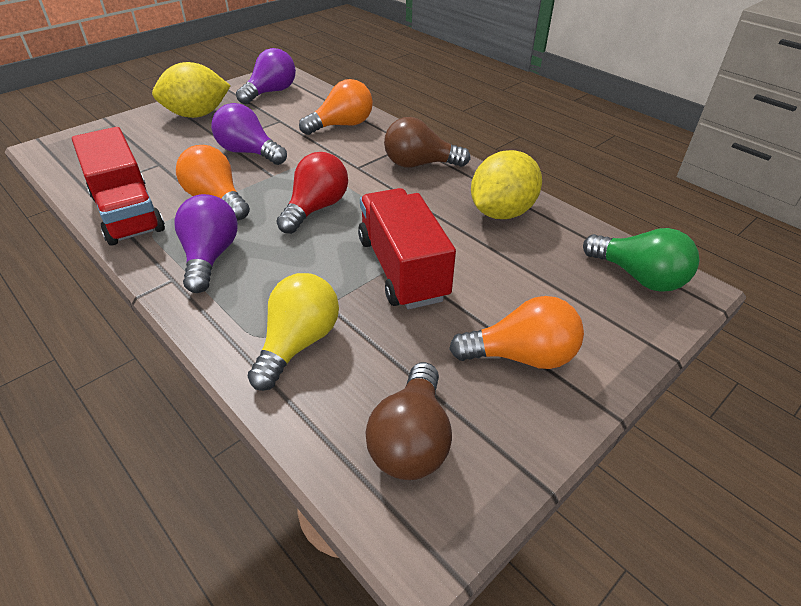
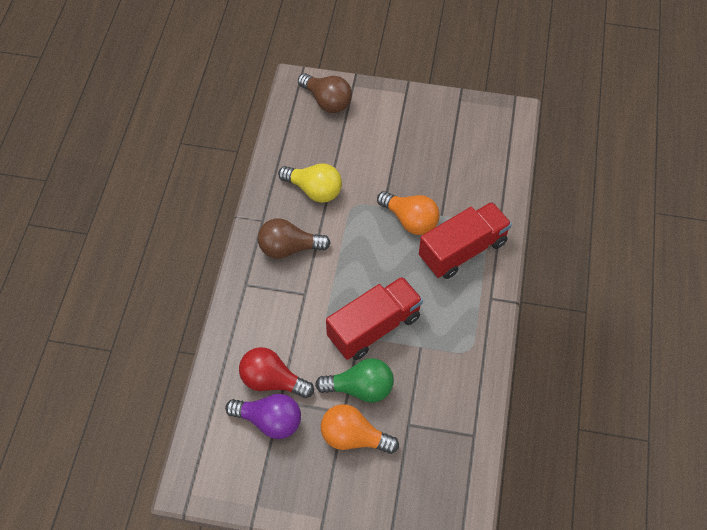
orange light bulb: 3 -> 2
purple light bulb: 3 -> 1
yellow lemon: 2 -> 0

